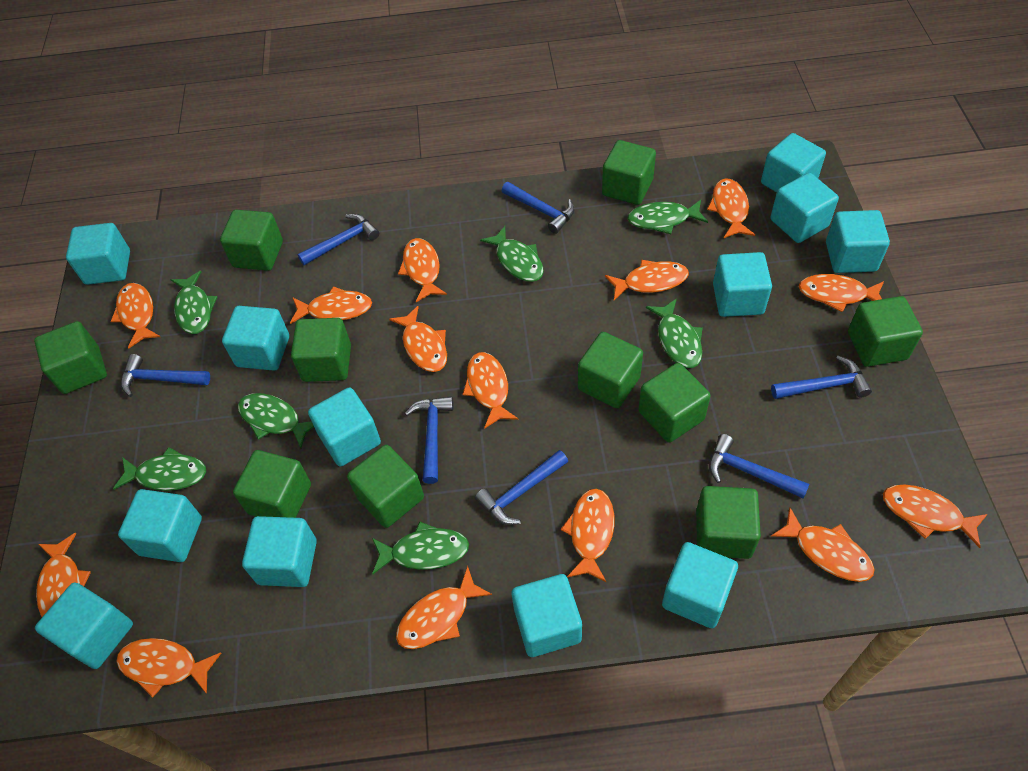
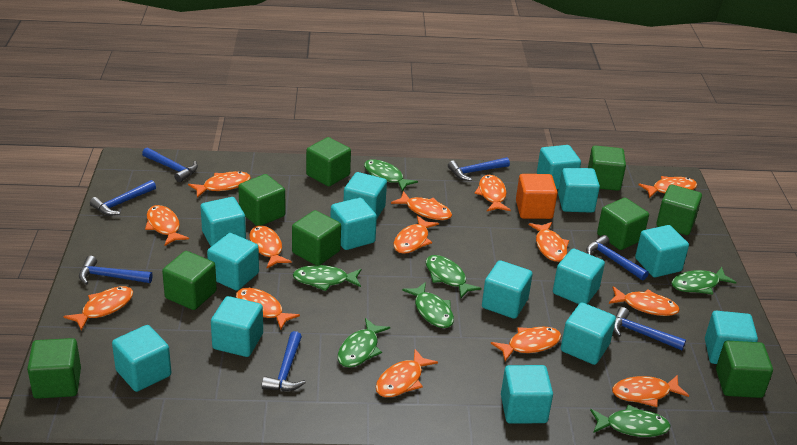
green cube: 10 -> 9
orange cube: 0 -> 1
turquoise cube: 12 -> 14

